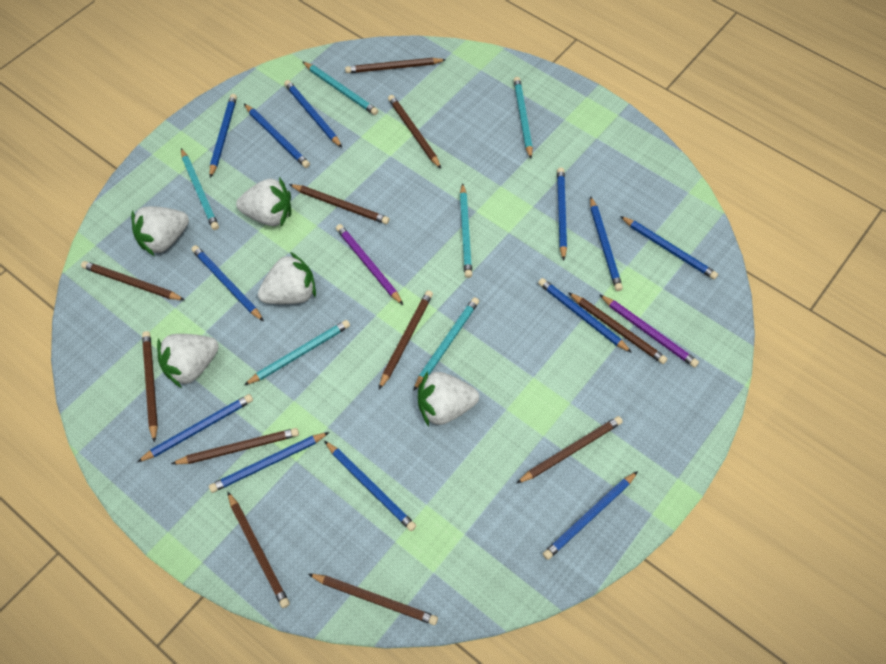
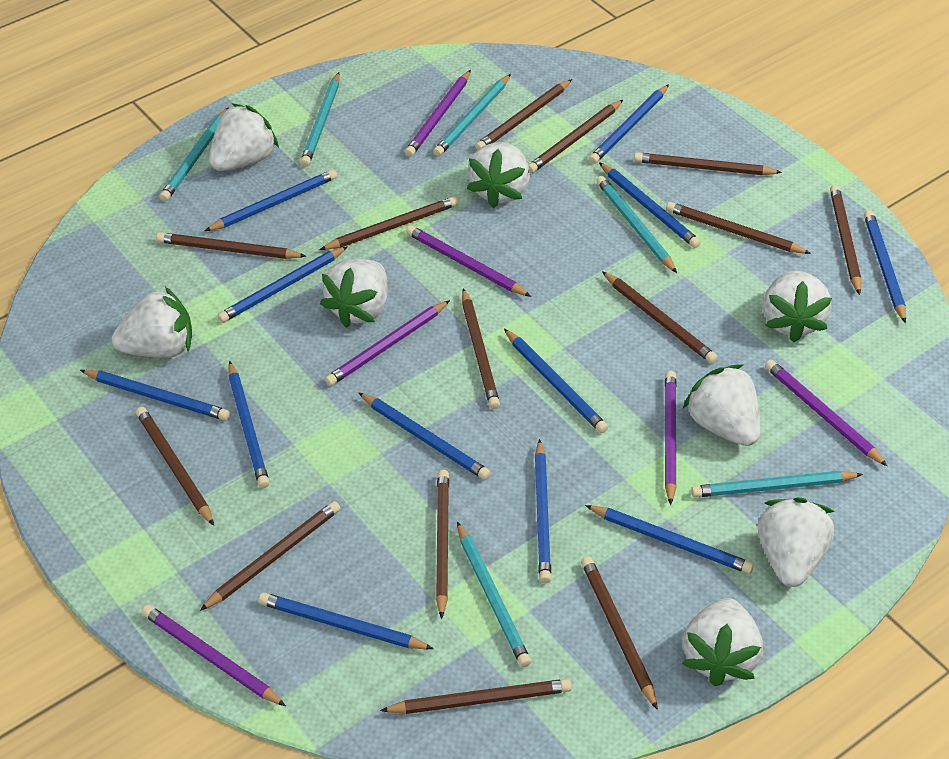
brown pencil: 11 -> 14
purple pencil: 2 -> 6
white strawberry: 5 -> 8

